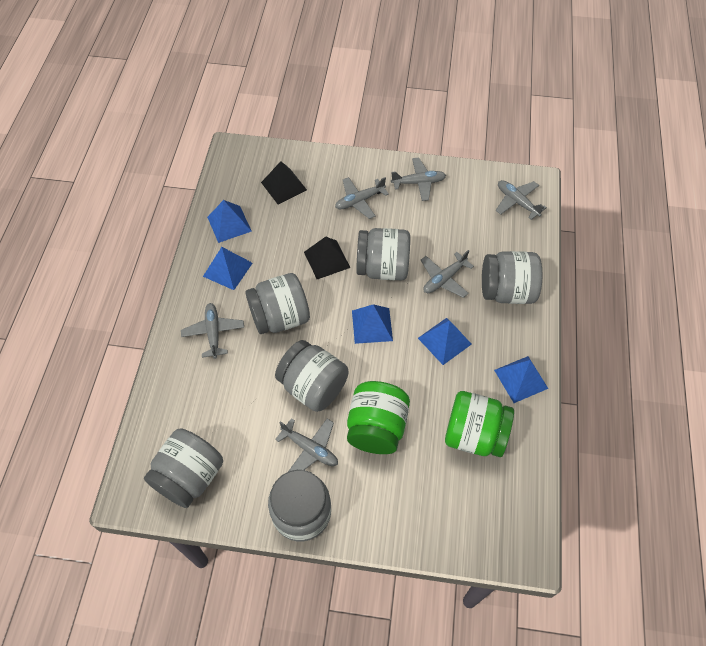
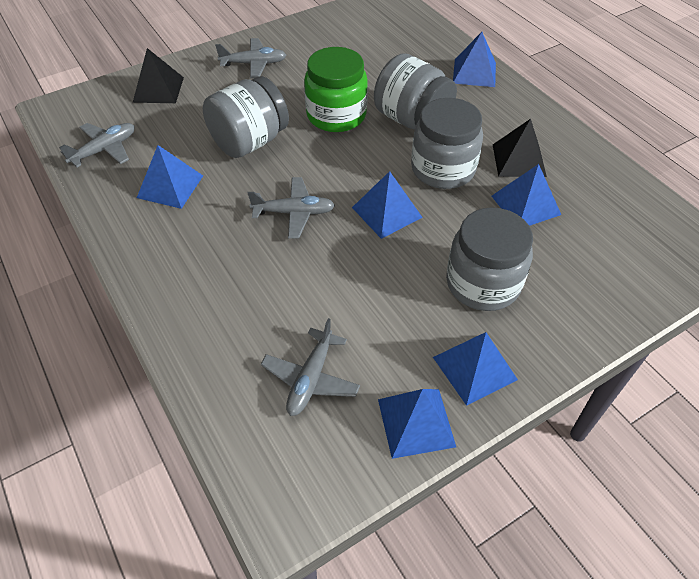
blue pyramid: 5 -> 6
green jar: 2 -> 1
grey jar: 6 -> 4
grey plane: 6 -> 4

